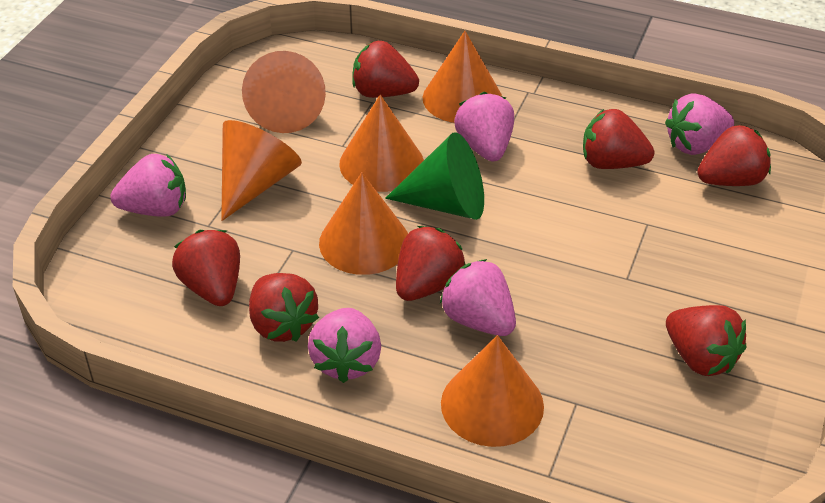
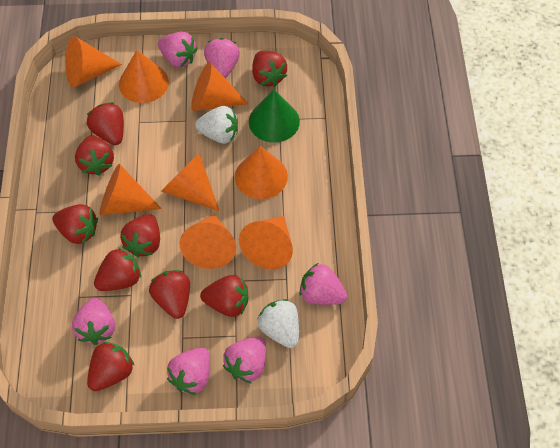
orange cone: 6 -> 8
pink strawberry: 5 -> 6
red strawberry: 7 -> 9
white strawberry: 0 -> 2

